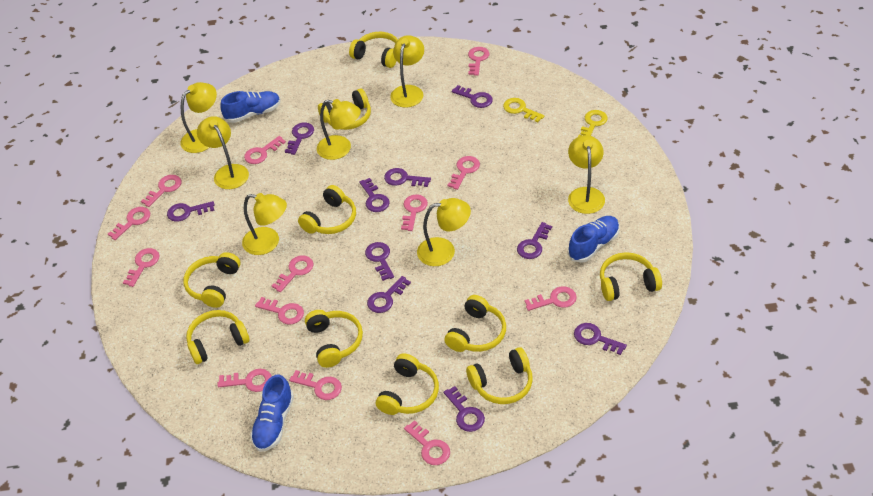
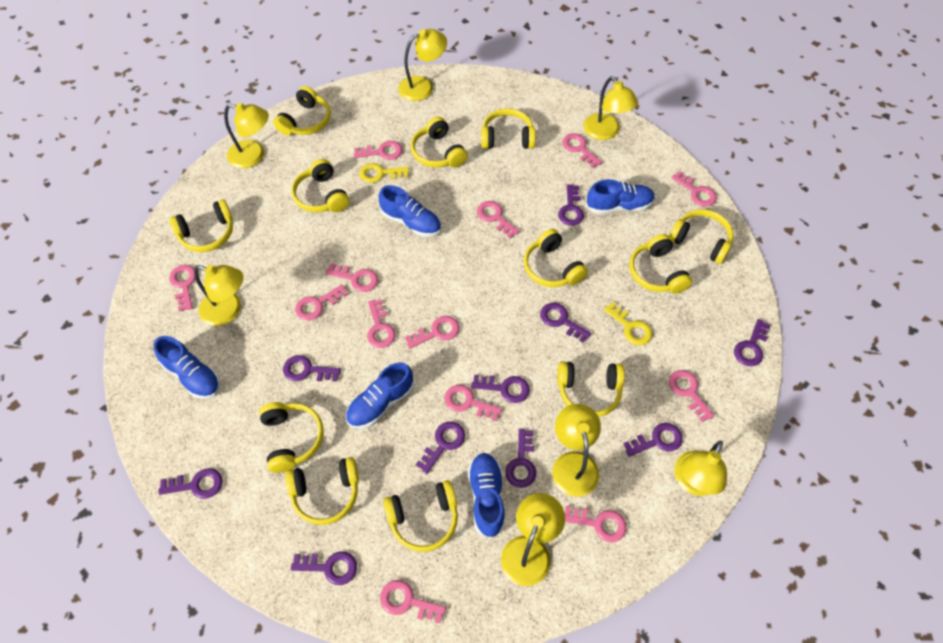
blue shoe: 3 -> 5
yellow headphones: 10 -> 12

